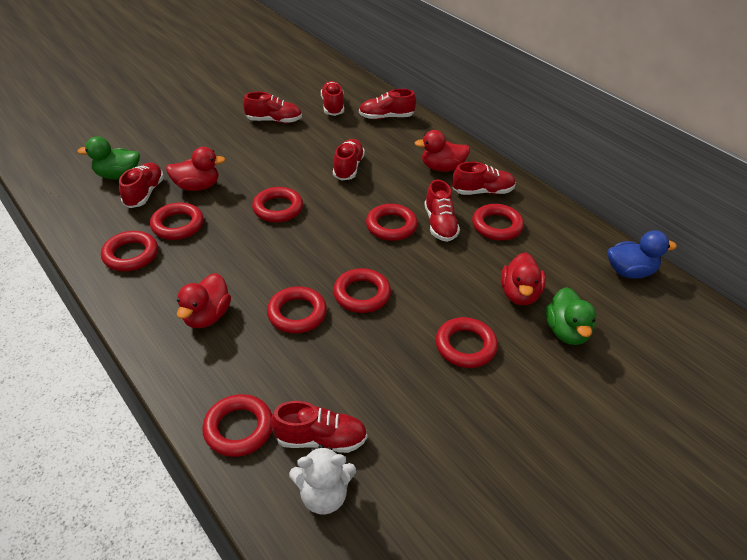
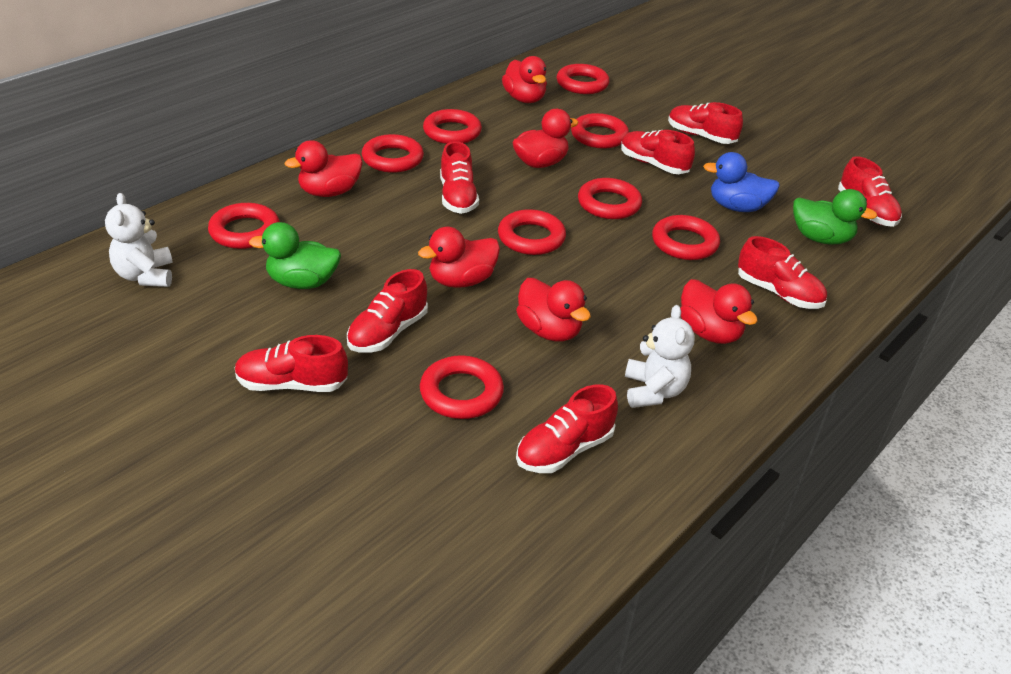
red duck: 4 -> 6
white teddy bear: 1 -> 2

